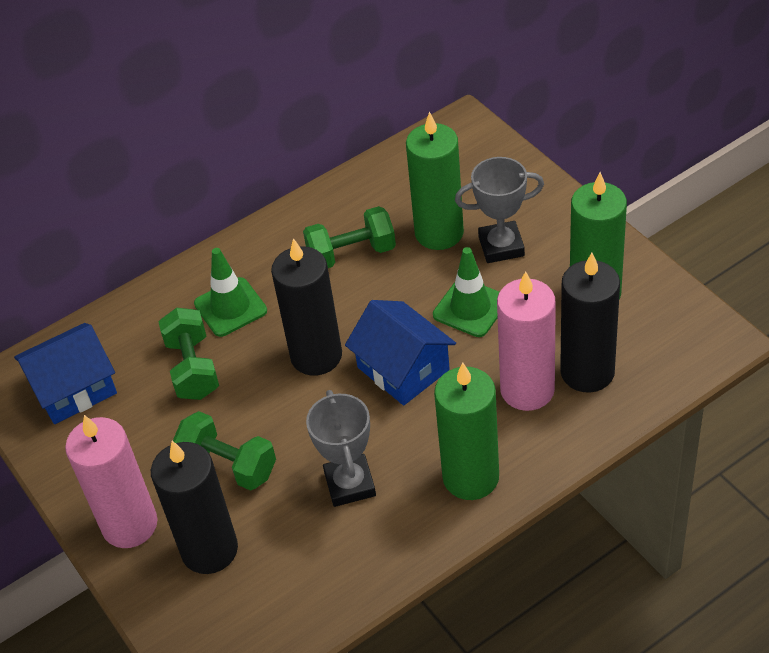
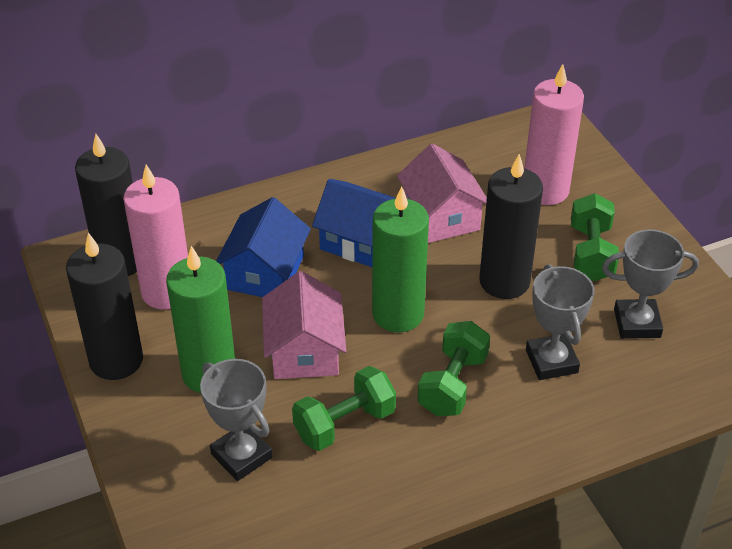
green candle: 3 -> 2
green traffic cone: 2 -> 0
grey trophy: 2 -> 3
pink house: 0 -> 2

